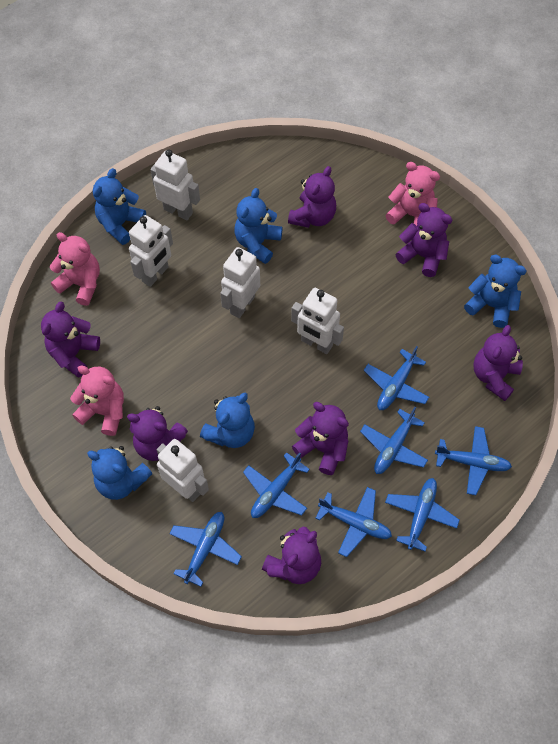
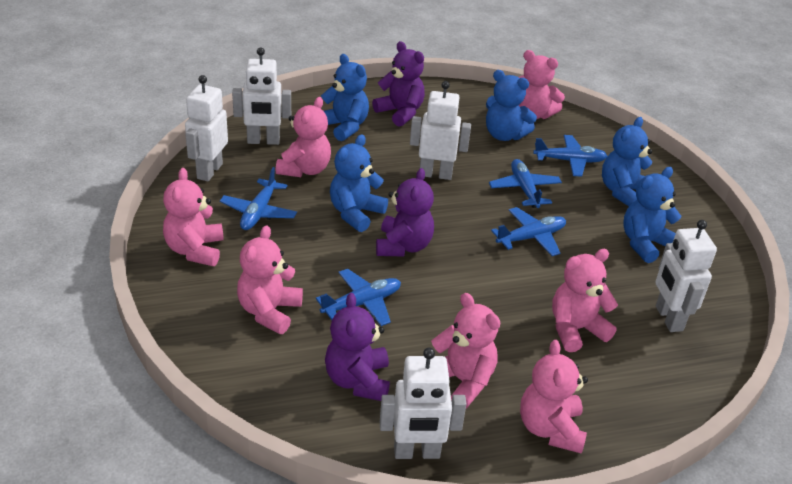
blue plane: 7 -> 5
pink teddy bear: 3 -> 7
purple teddy bear: 7 -> 3

